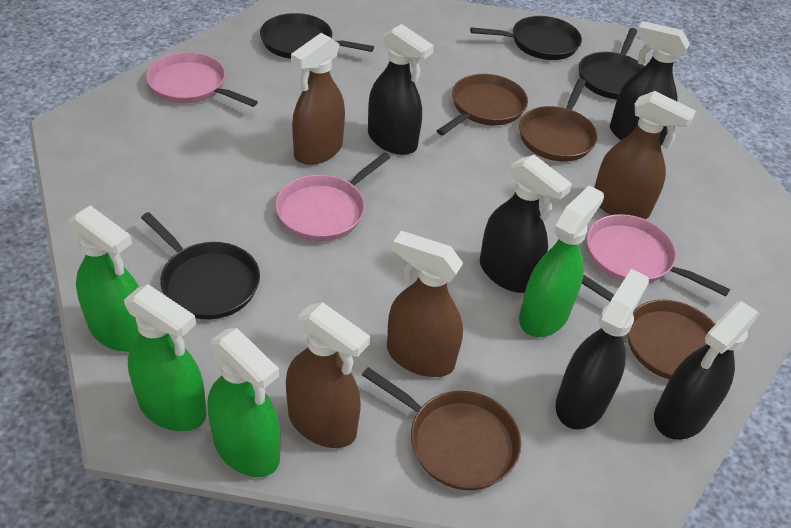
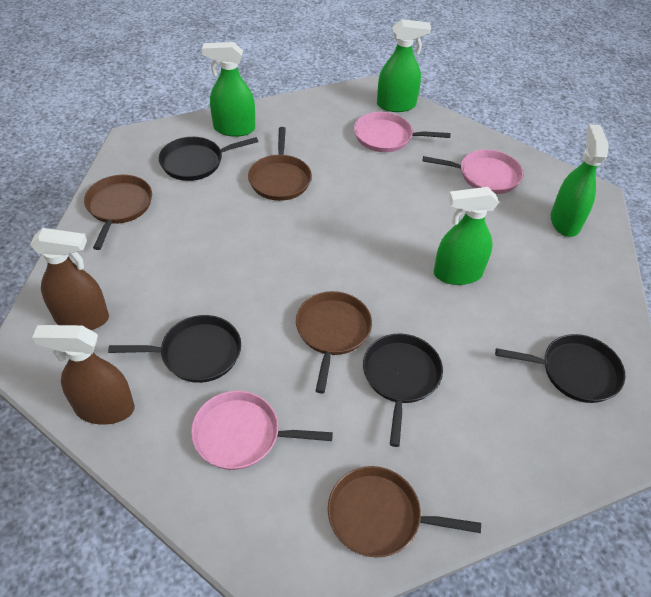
black spray bottle: 5 -> 0
brown spray bottle: 4 -> 2

